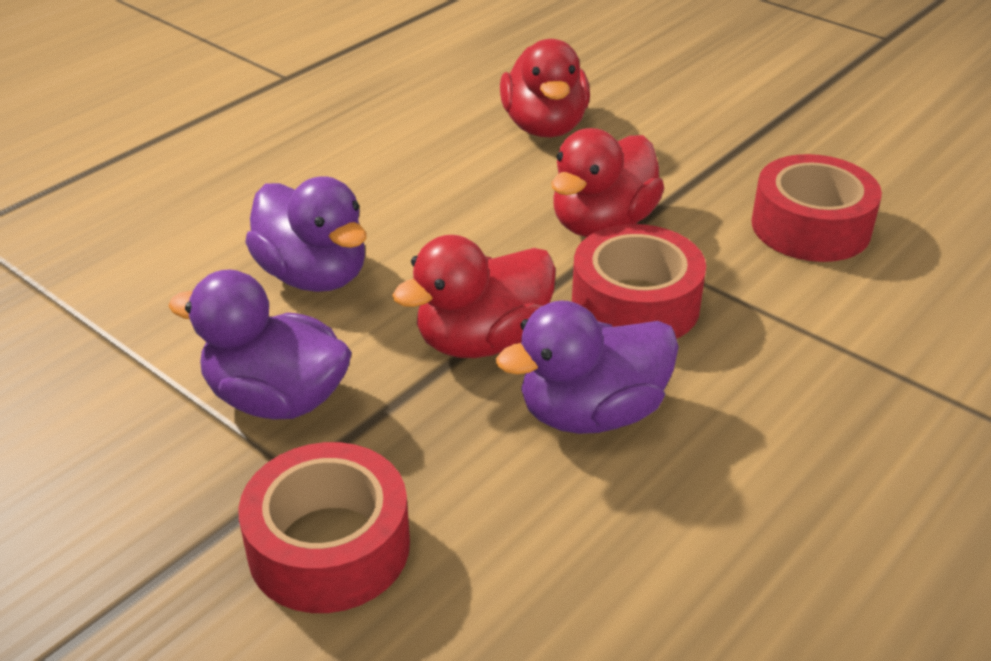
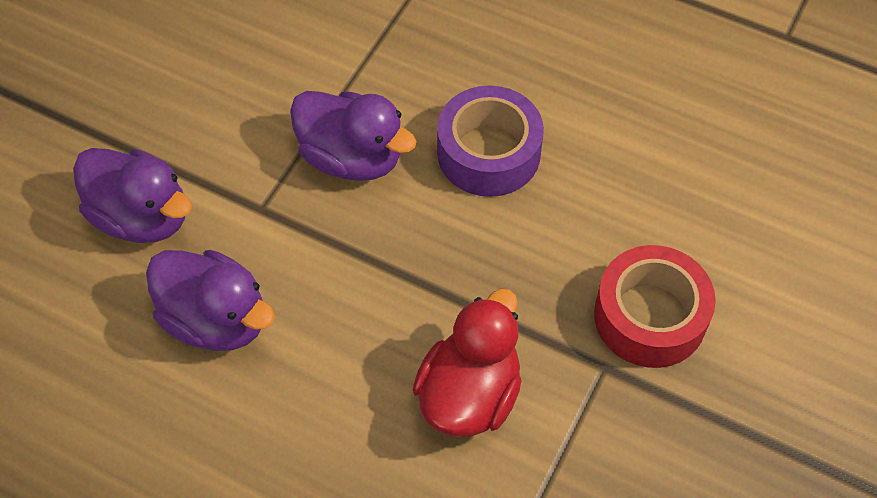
purple tape: 0 -> 1
red duck: 3 -> 1
red tape: 3 -> 1

